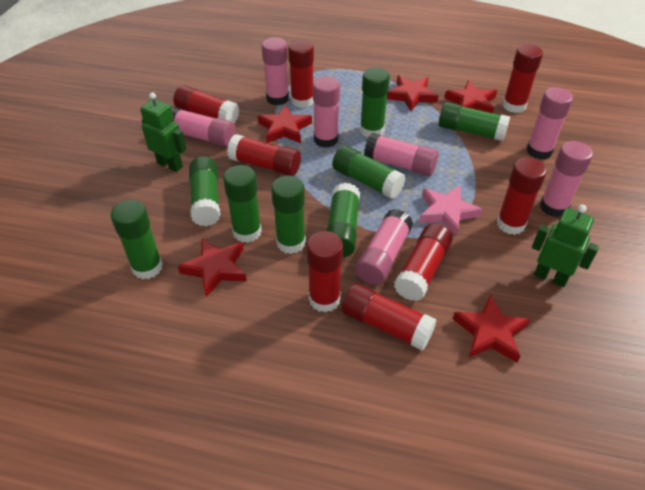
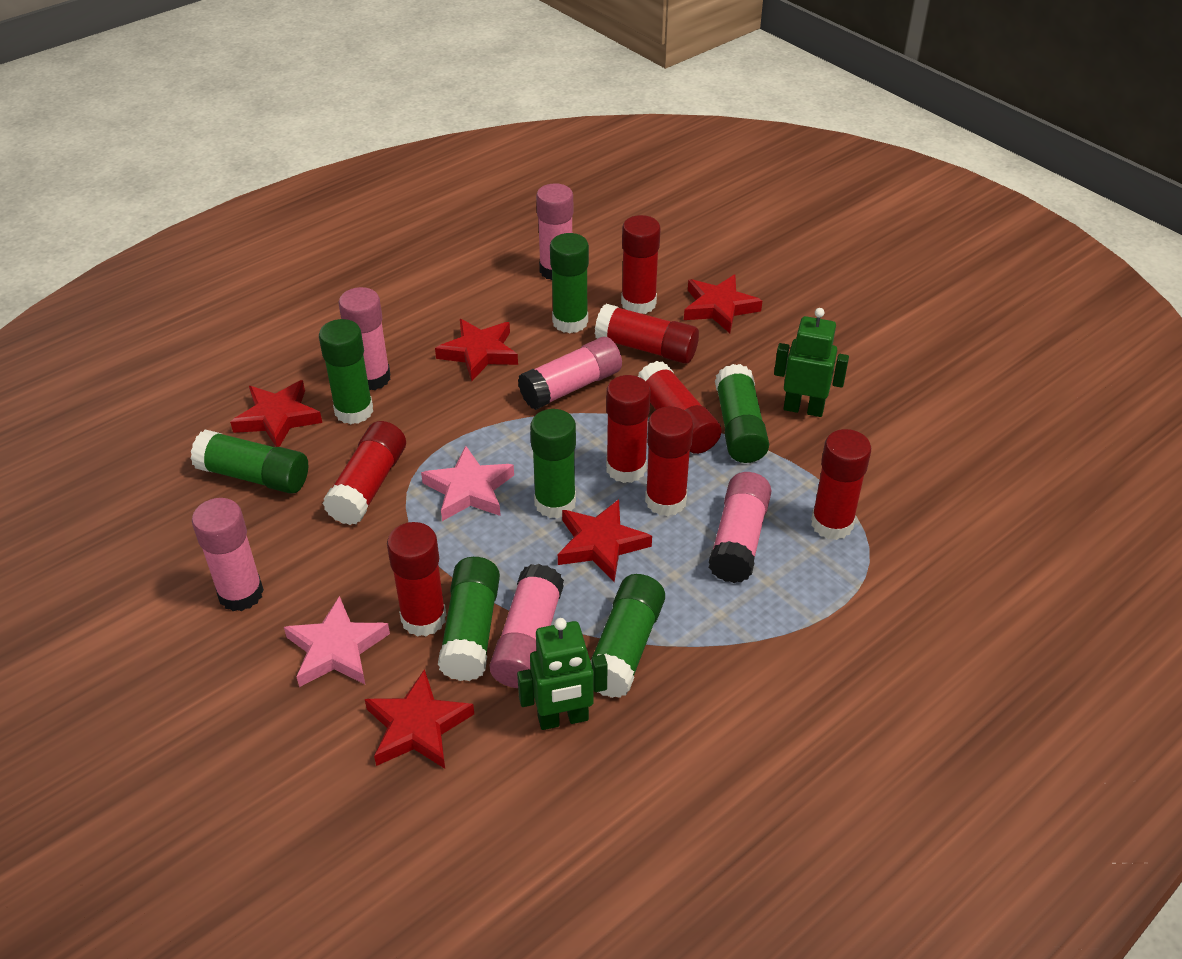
green glue stick: 8 -> 7
pink glue stick: 7 -> 6
pink star: 1 -> 2

